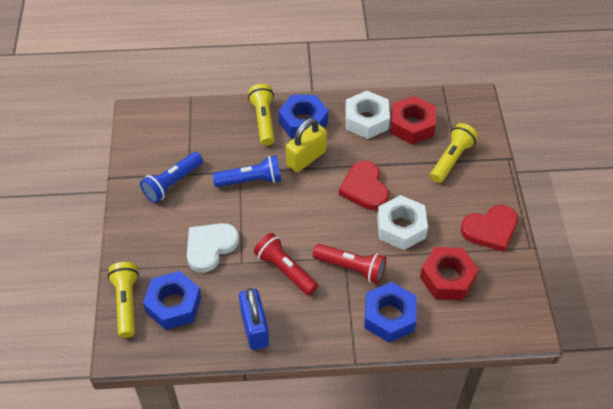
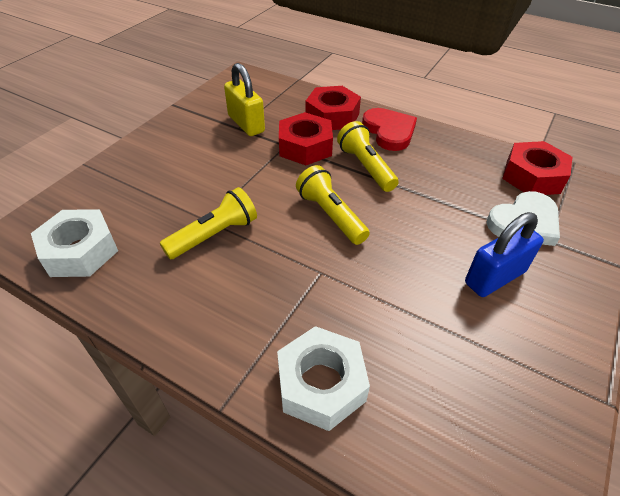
blue flashlight: 2 -> 0
blue nut: 3 -> 0
red flashlight: 2 -> 0
red heart: 2 -> 1
red nut: 2 -> 3

